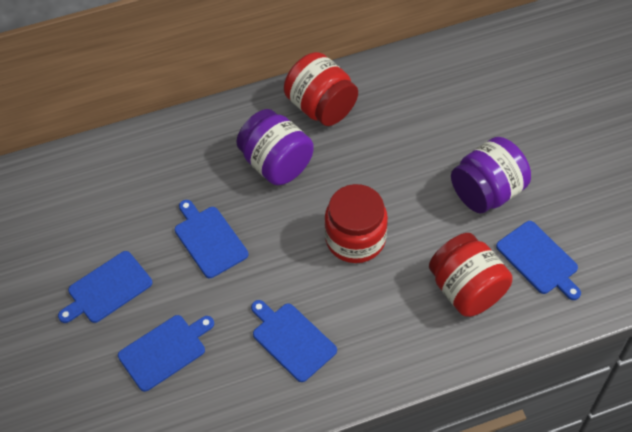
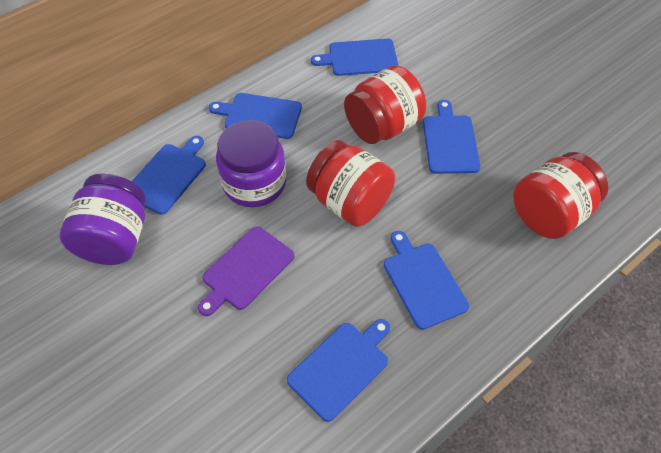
blue cutting board: 5 -> 6
purple cutting board: 0 -> 1

